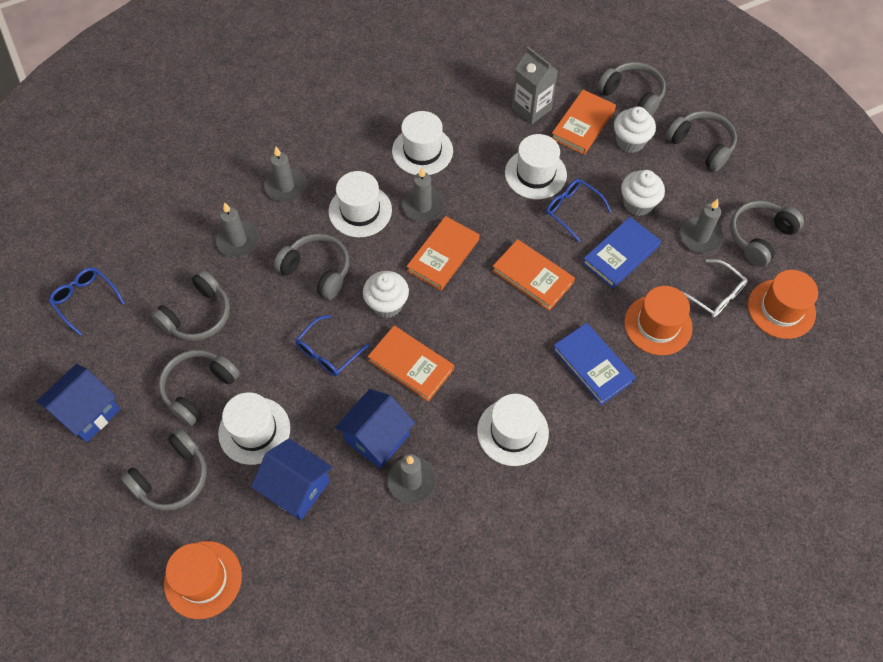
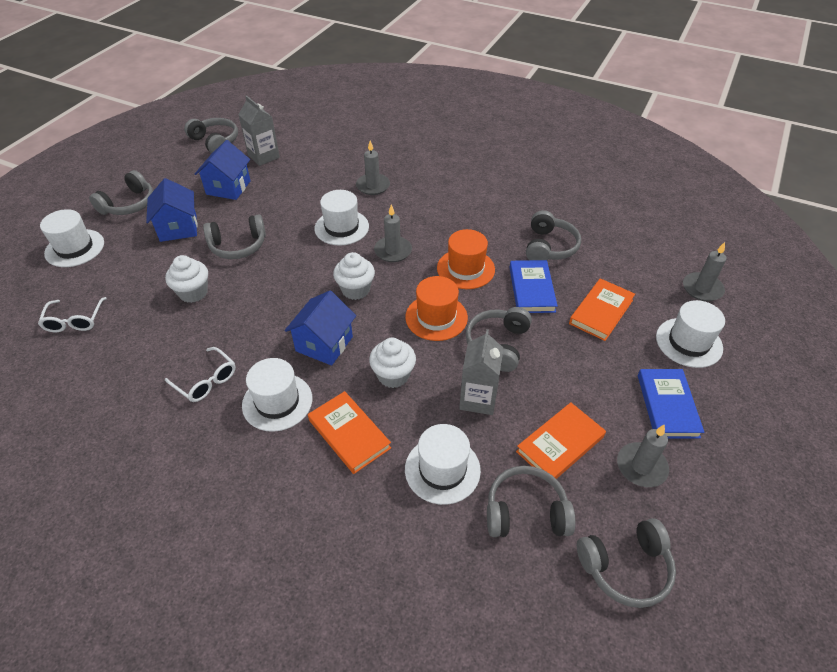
blue glasses: 3 -> 0
grey candle: 5 -> 4
grey carton: 1 -> 2
orange book: 4 -> 3
orange hat: 3 -> 2
white glasses: 1 -> 2

